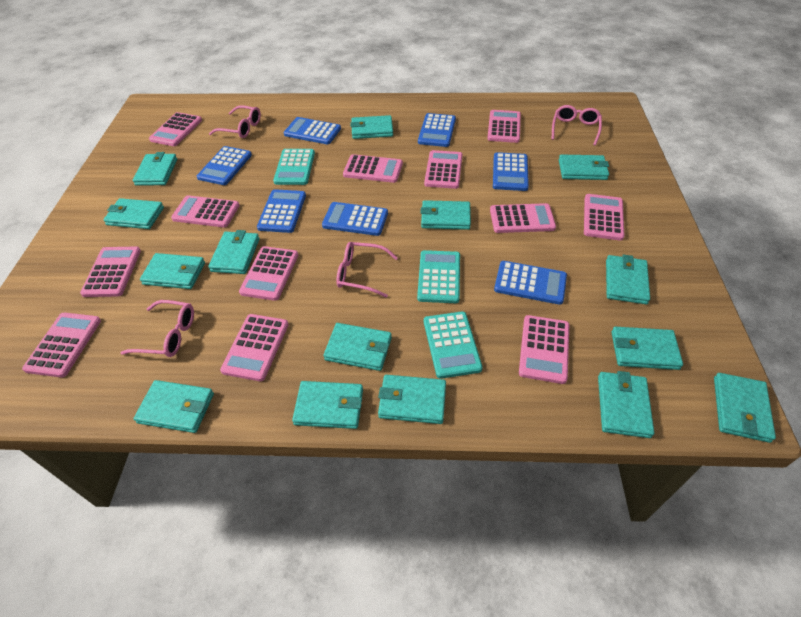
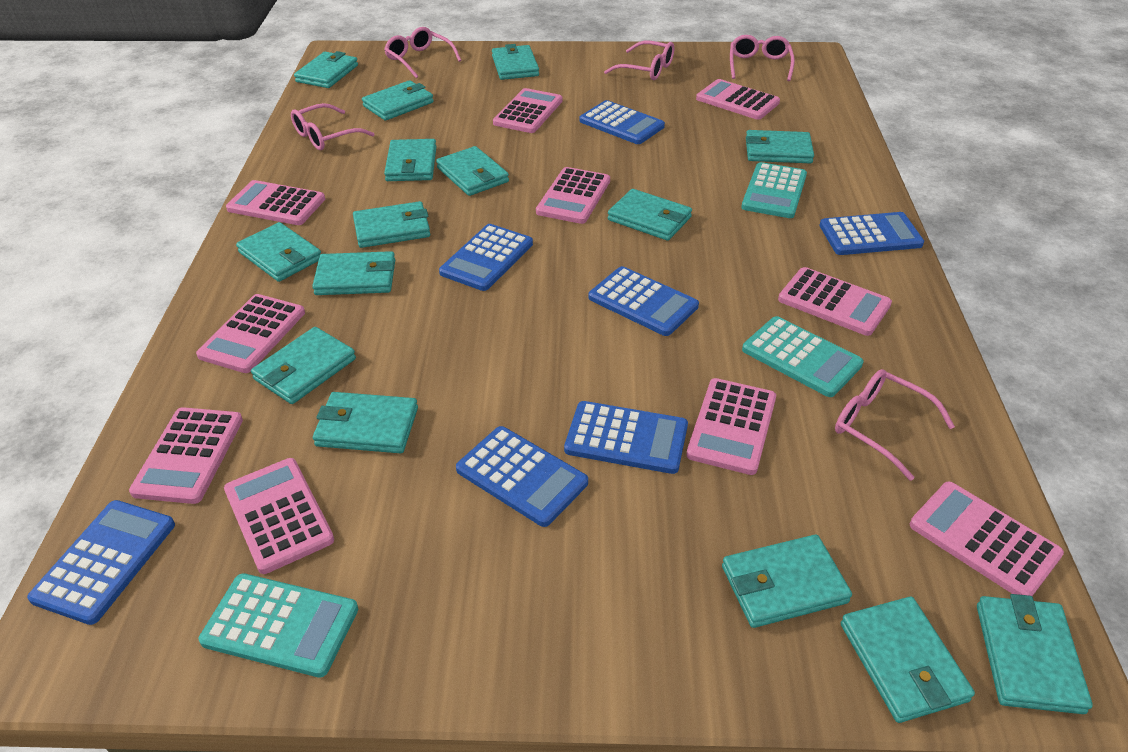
pink calculator: 12 -> 10
pink glasses: 4 -> 5

